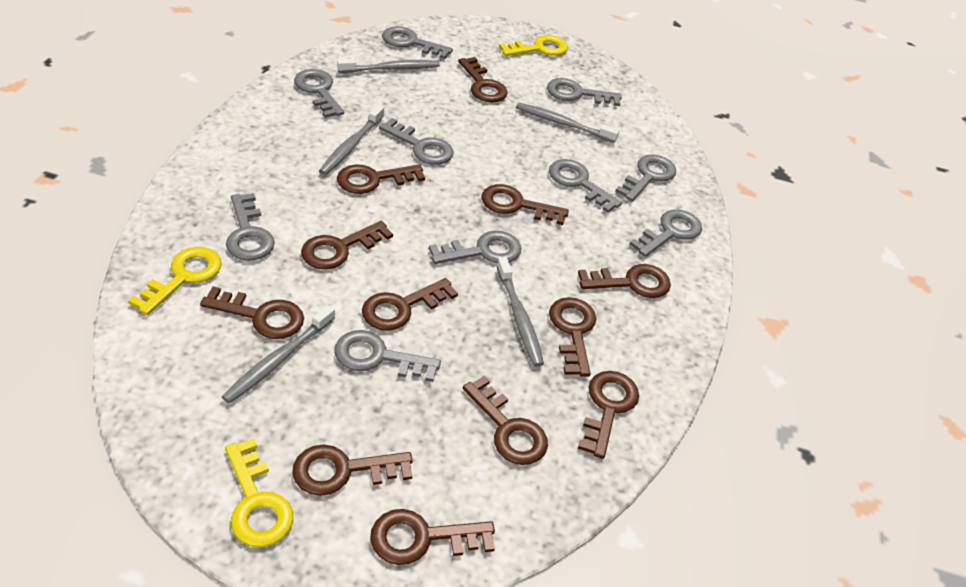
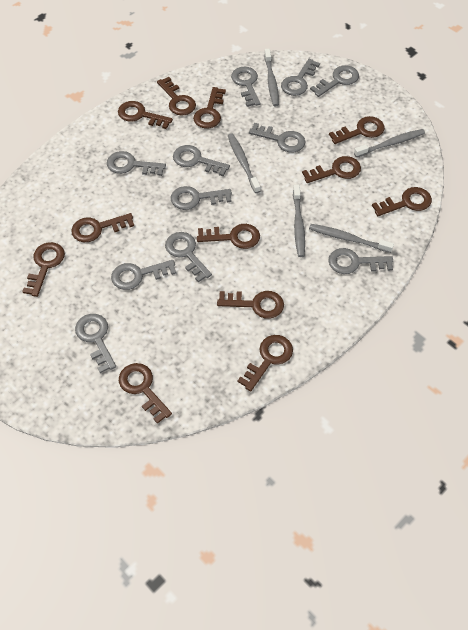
grey key: 10 -> 11
yellow key: 3 -> 0

